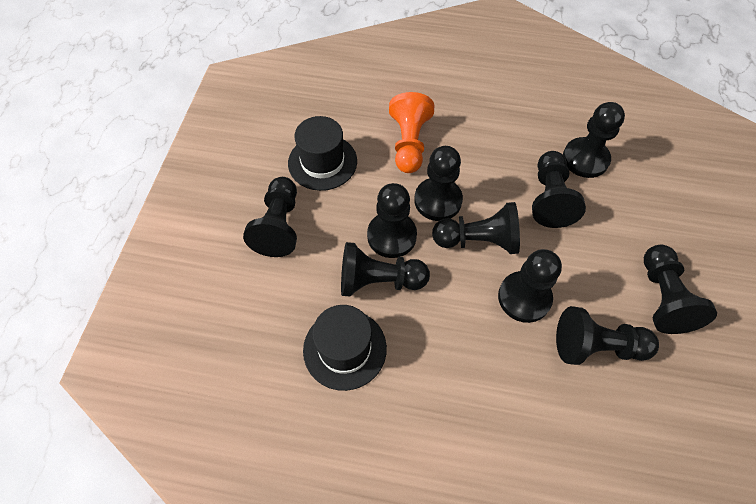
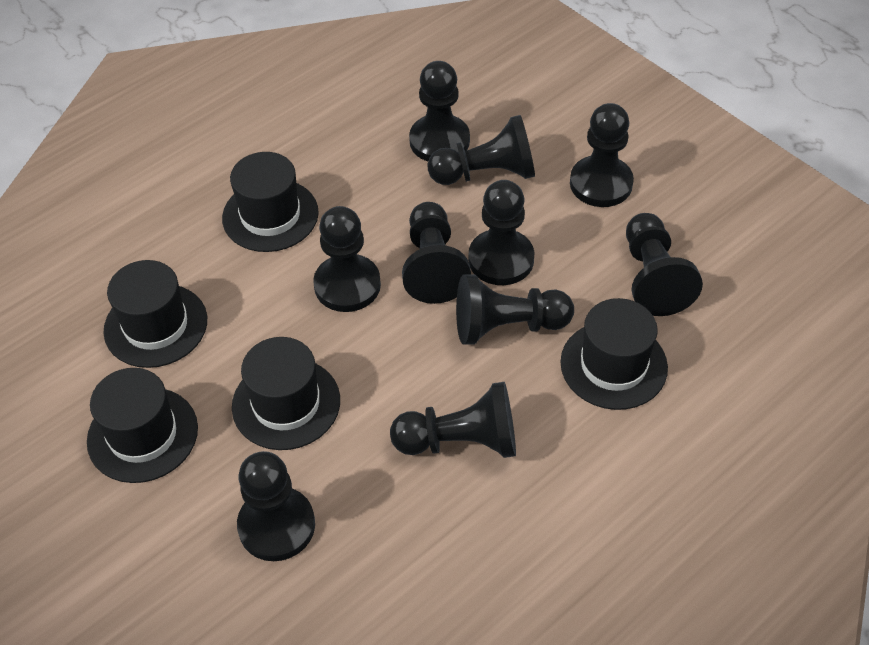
black hat: 2 -> 5
orange pawn: 1 -> 0

